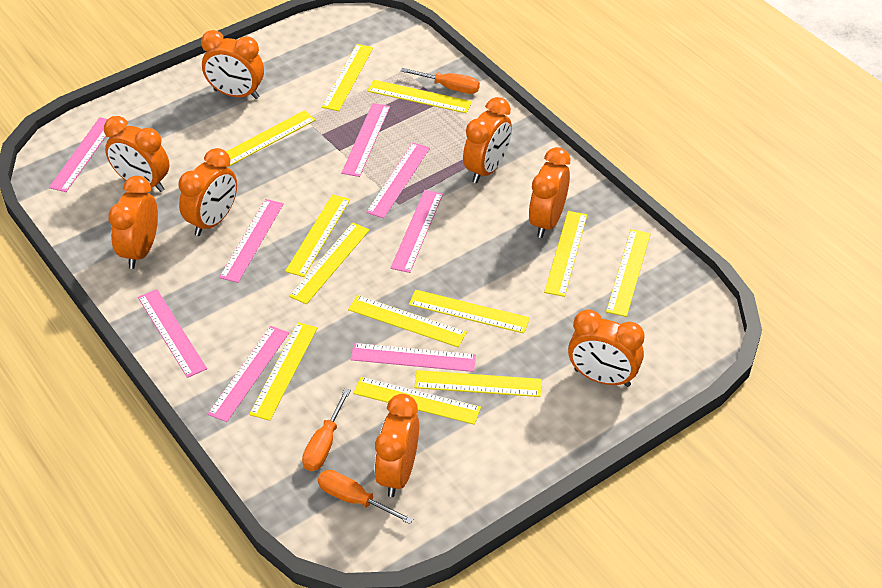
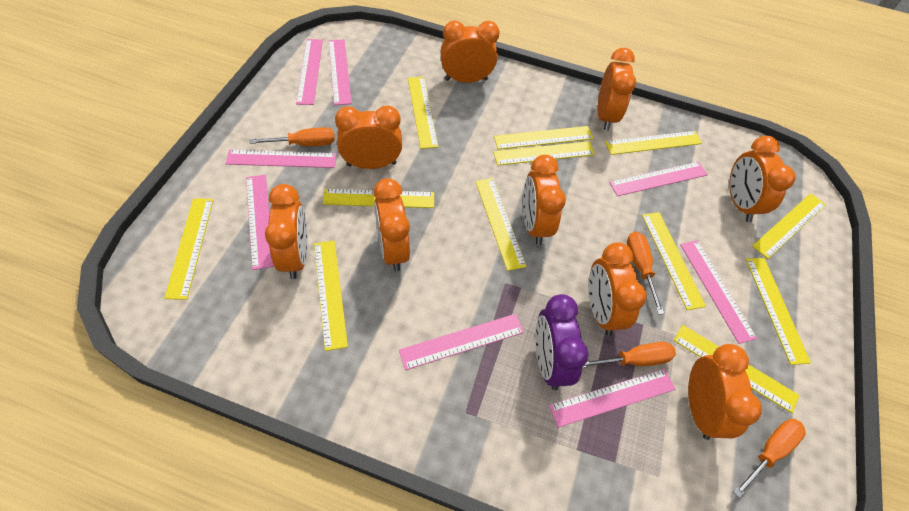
orange clock: 8 -> 9
orange screwdriver: 3 -> 4
purple clock: 0 -> 1

